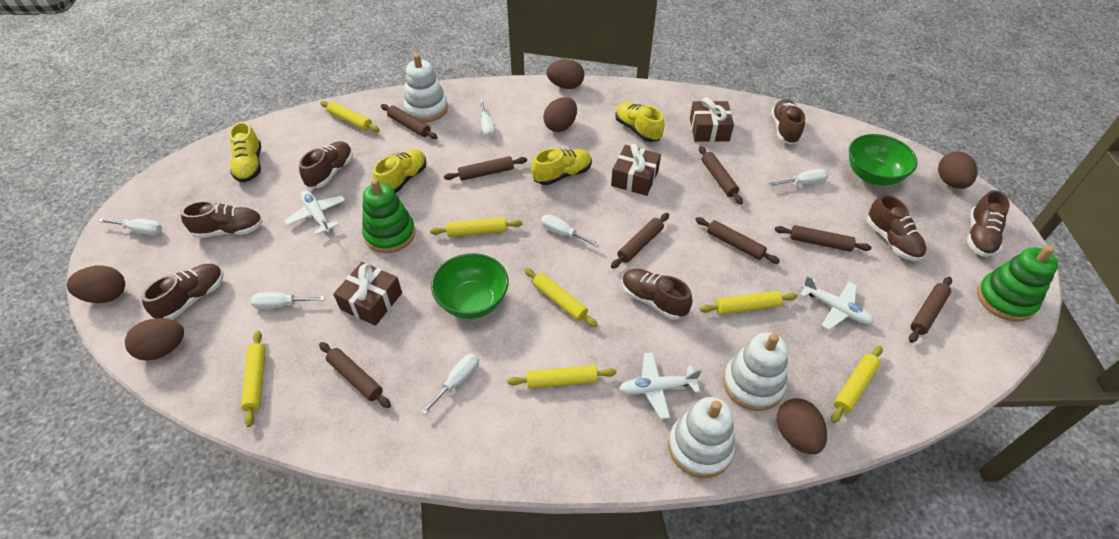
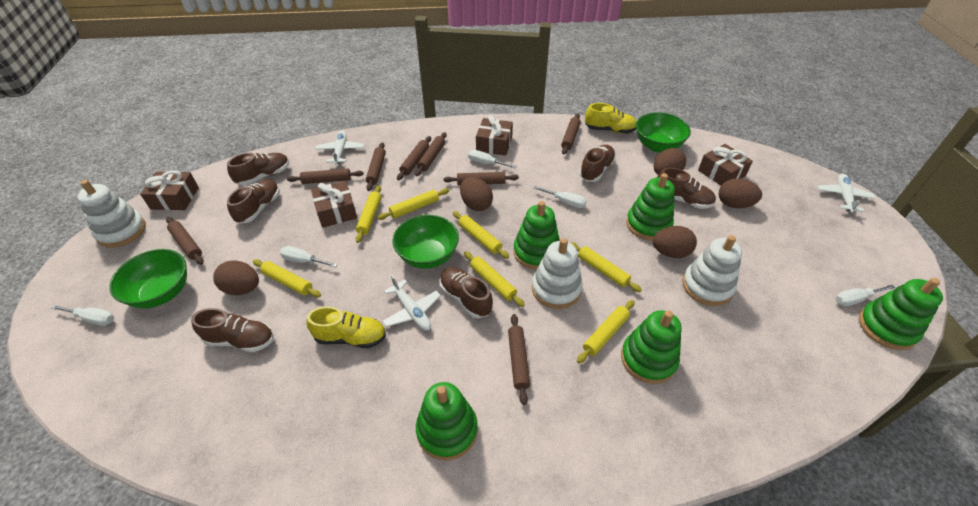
brown egg: 6 -> 5
brown gift: 3 -> 4
brown shoe: 7 -> 6
green bowl: 2 -> 3
green stacking toy: 2 -> 5
white screwdriver: 6 -> 5
yellow shoe: 4 -> 2

